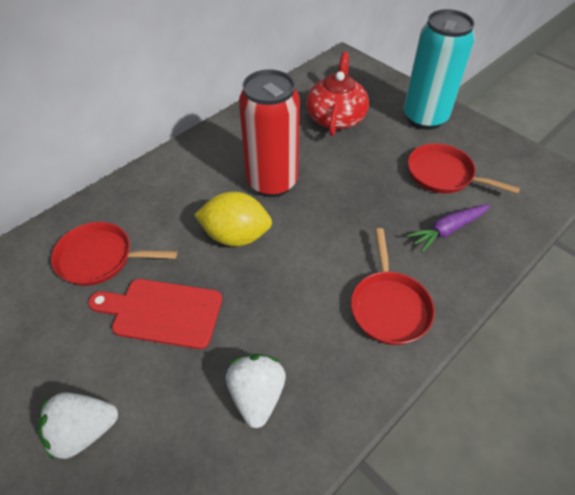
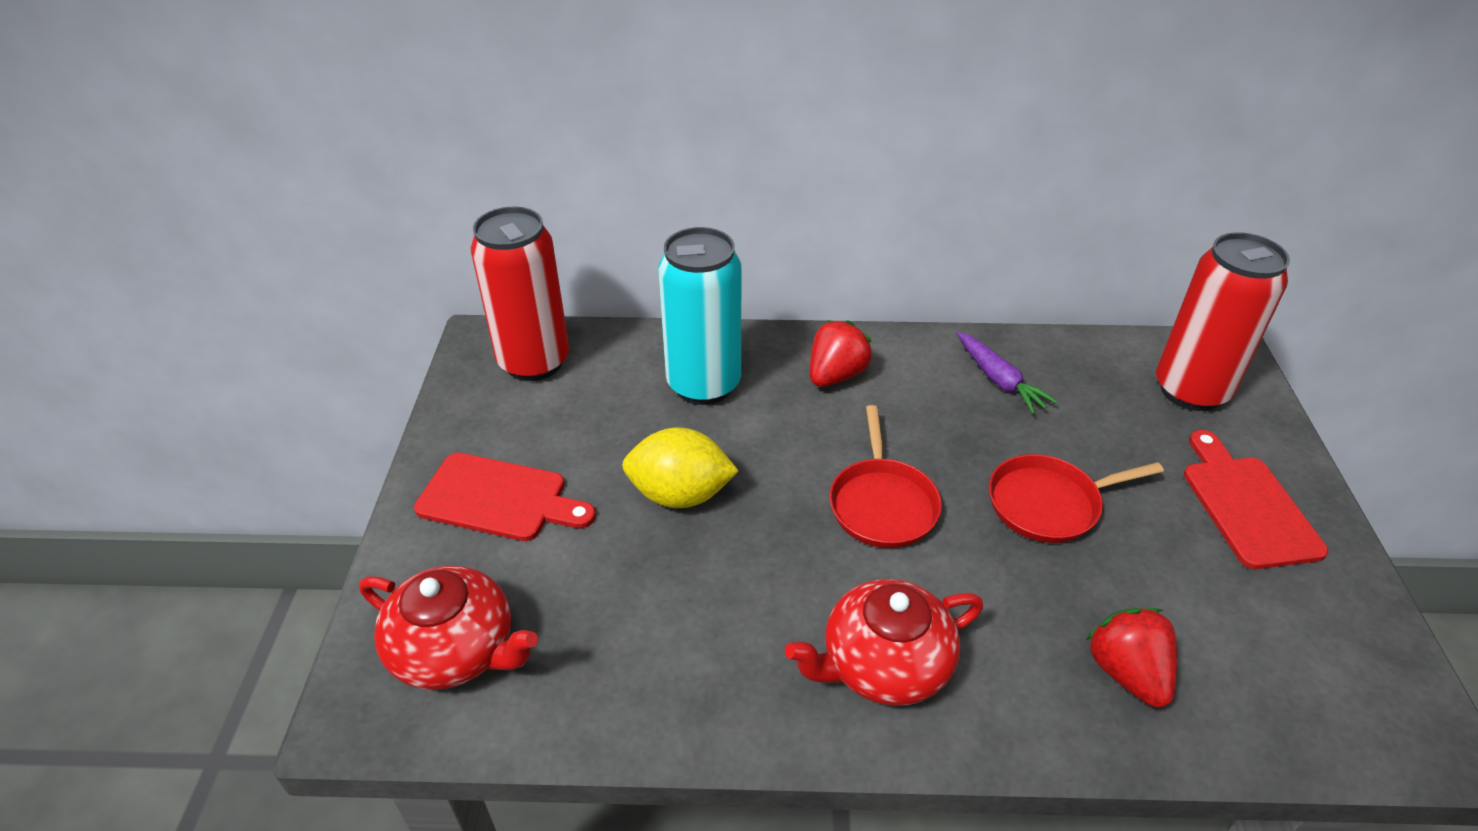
red can: 1 -> 2
red cutting board: 1 -> 2
red pan: 3 -> 2
red strawberry: 0 -> 2
red teapot: 1 -> 2
white strawberry: 2 -> 0

